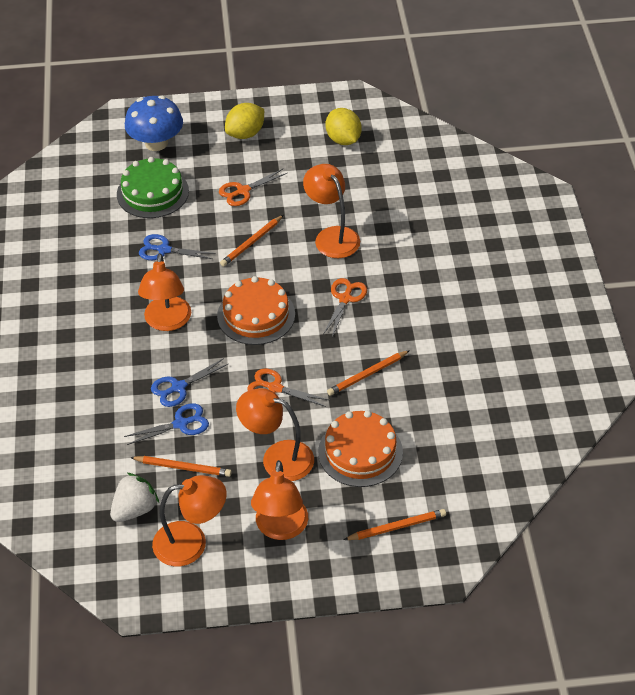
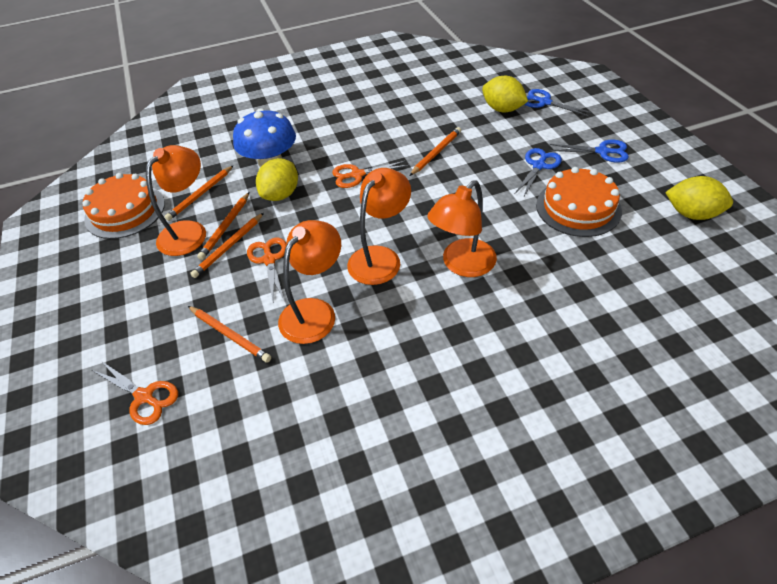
green cake: 1 -> 0
orange lamp: 5 -> 4
orange pencil: 4 -> 5
white strawberry: 1 -> 0
yellow lemon: 2 -> 3

